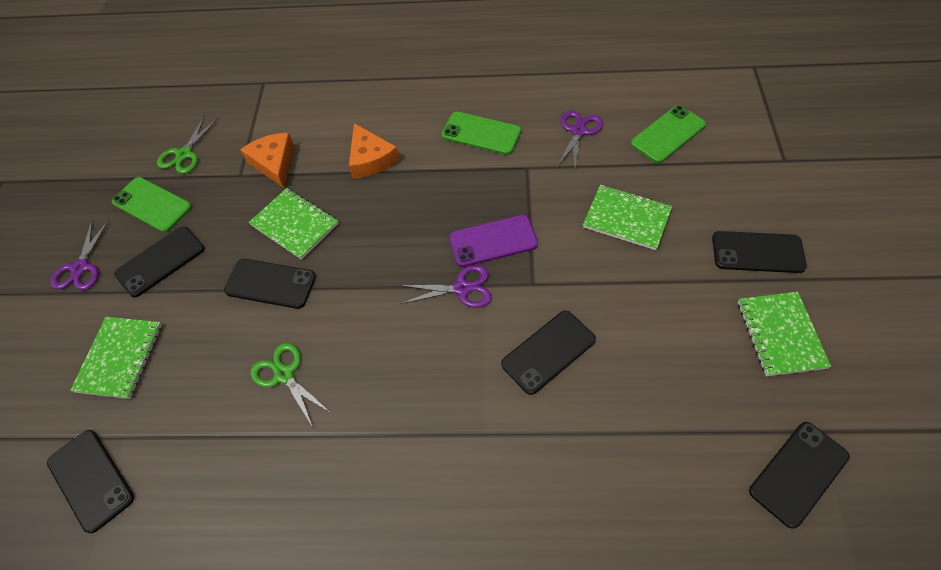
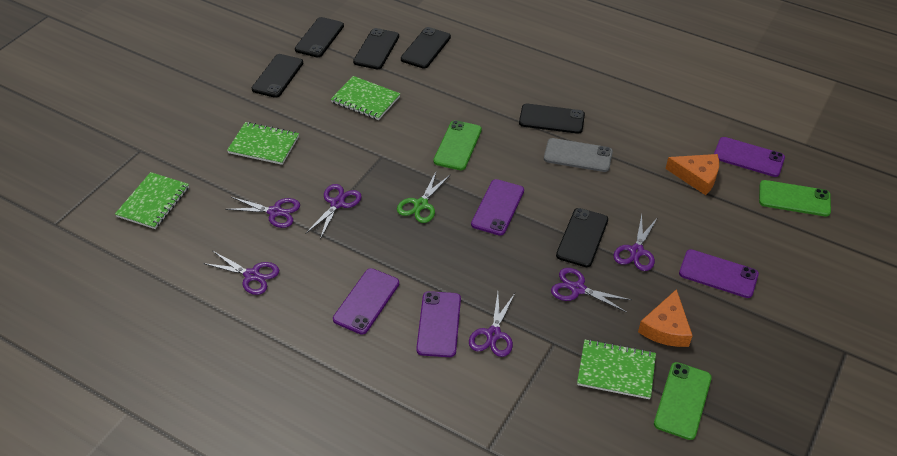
green scissors: 2 -> 1
grey phone: 0 -> 1
purple phone: 1 -> 5
purple scissors: 3 -> 6

